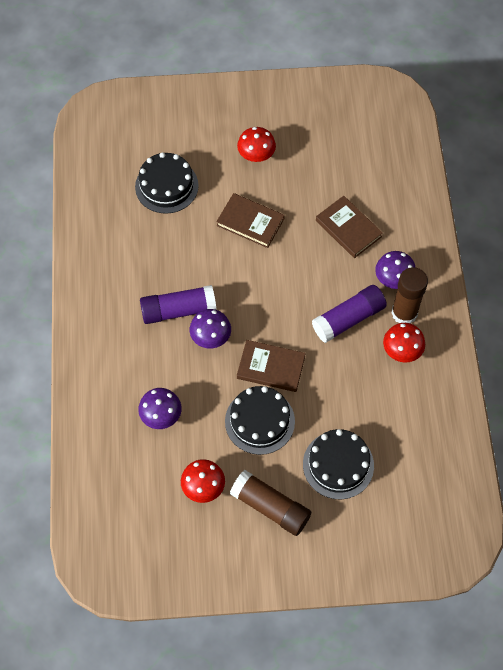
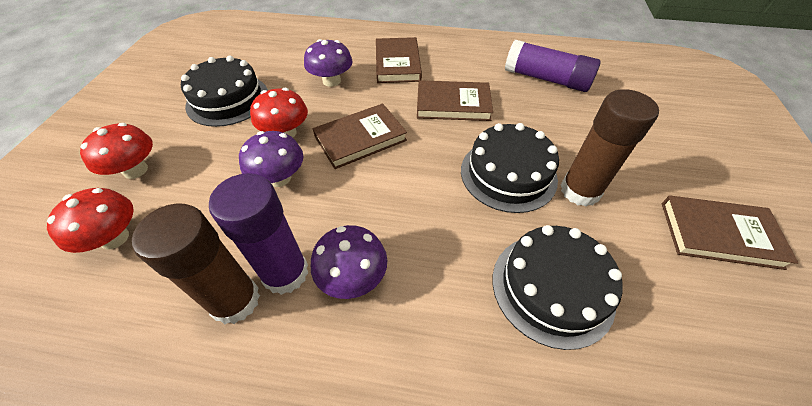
brown book: 3 -> 4

